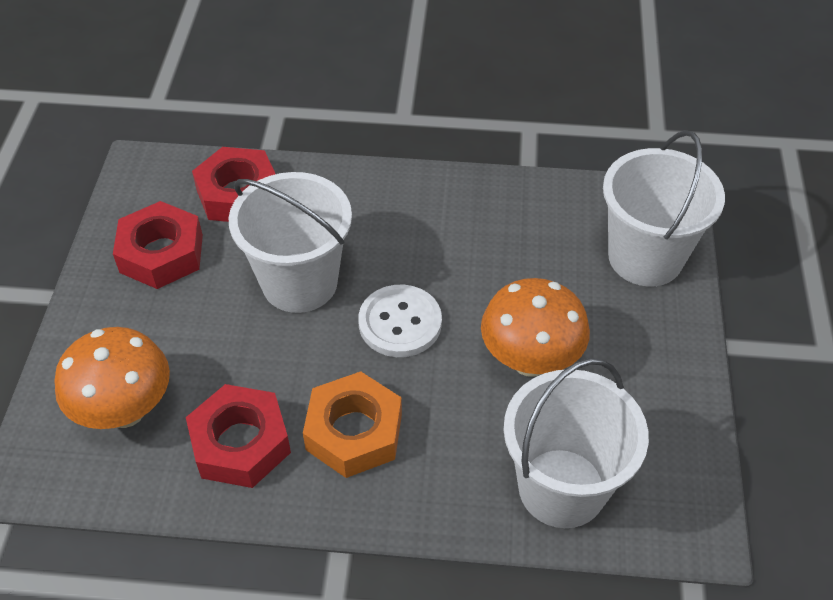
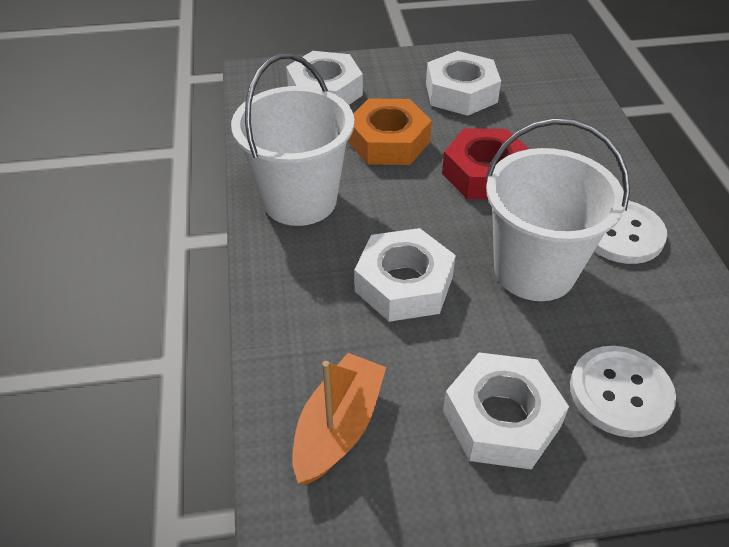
orange boat: 0 -> 1
orange mushroom: 2 -> 0
red nut: 3 -> 1
white bucket: 3 -> 2
white button: 1 -> 2
white nut: 0 -> 4

